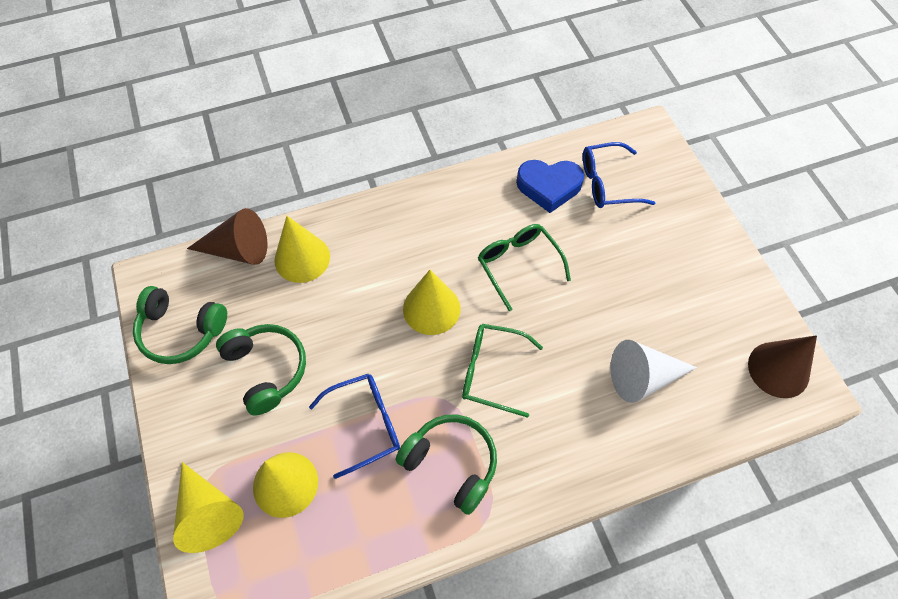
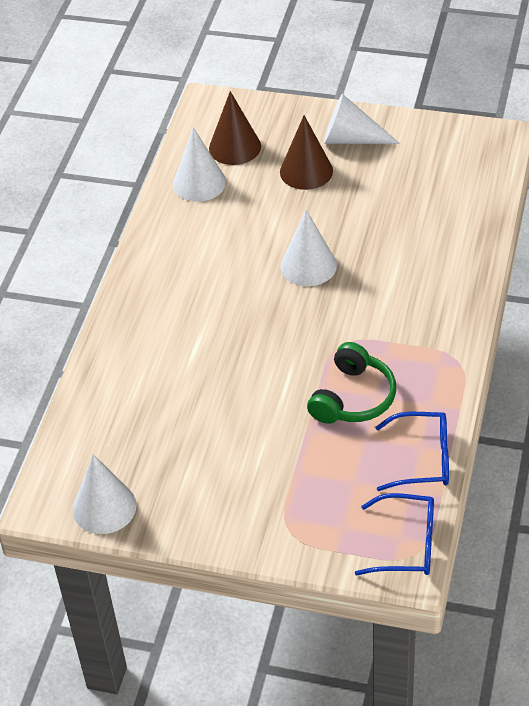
blue heart: 1 -> 0
green glasses: 2 -> 0
green headphones: 3 -> 1
white cone: 1 -> 4
yellow cone: 4 -> 0

